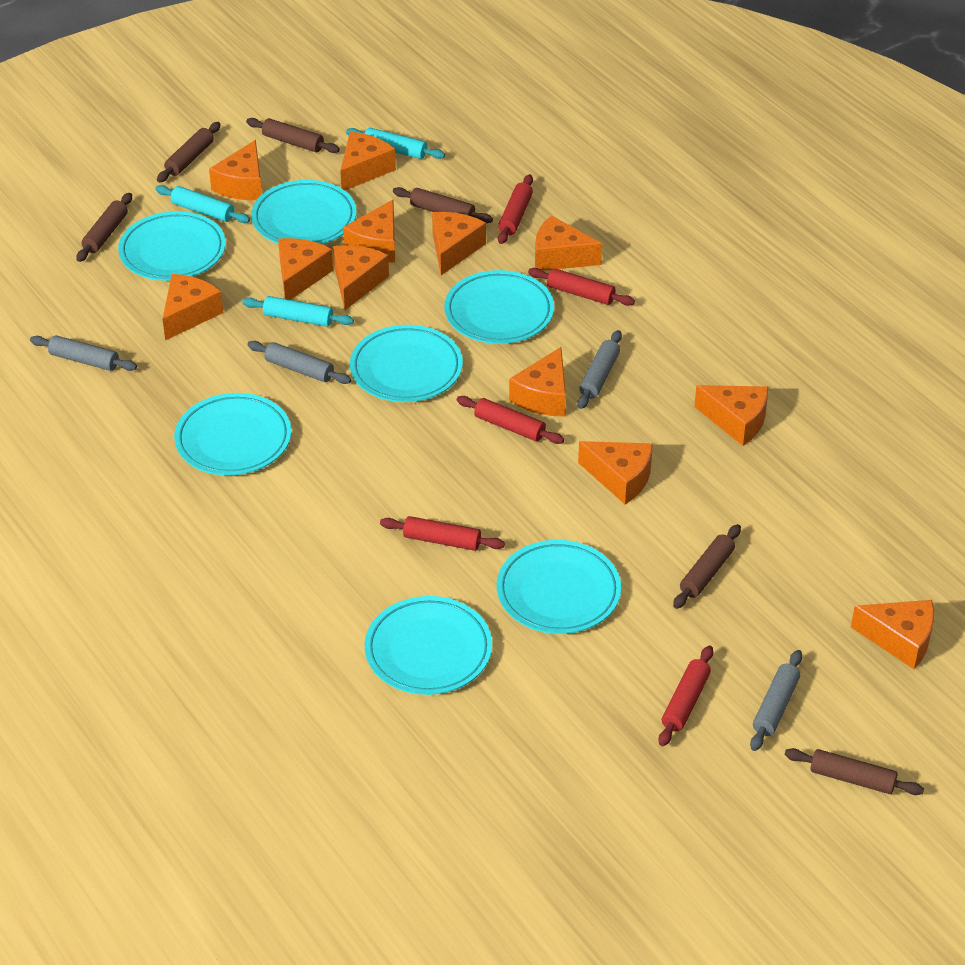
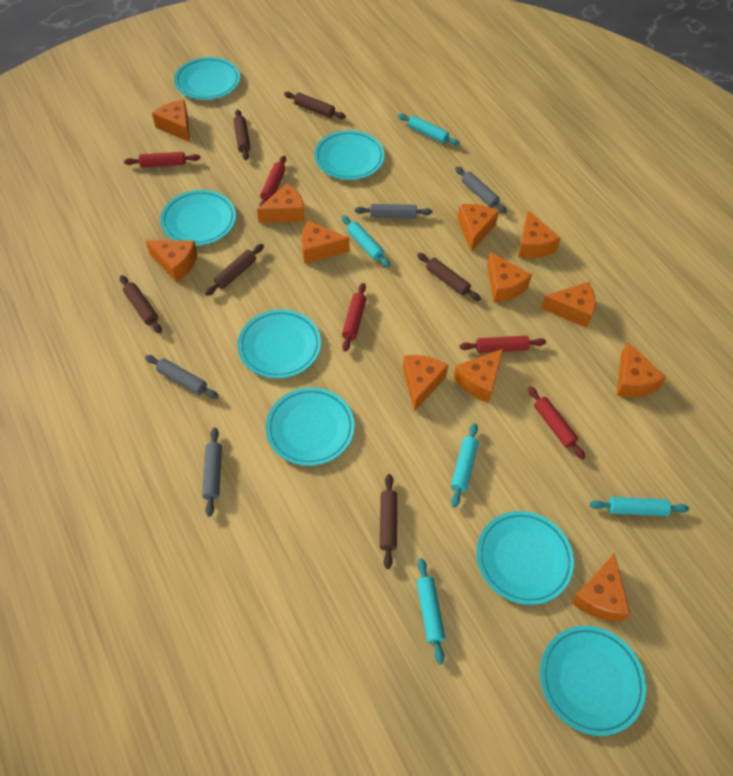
turquoise rolling pin: 3 -> 5

